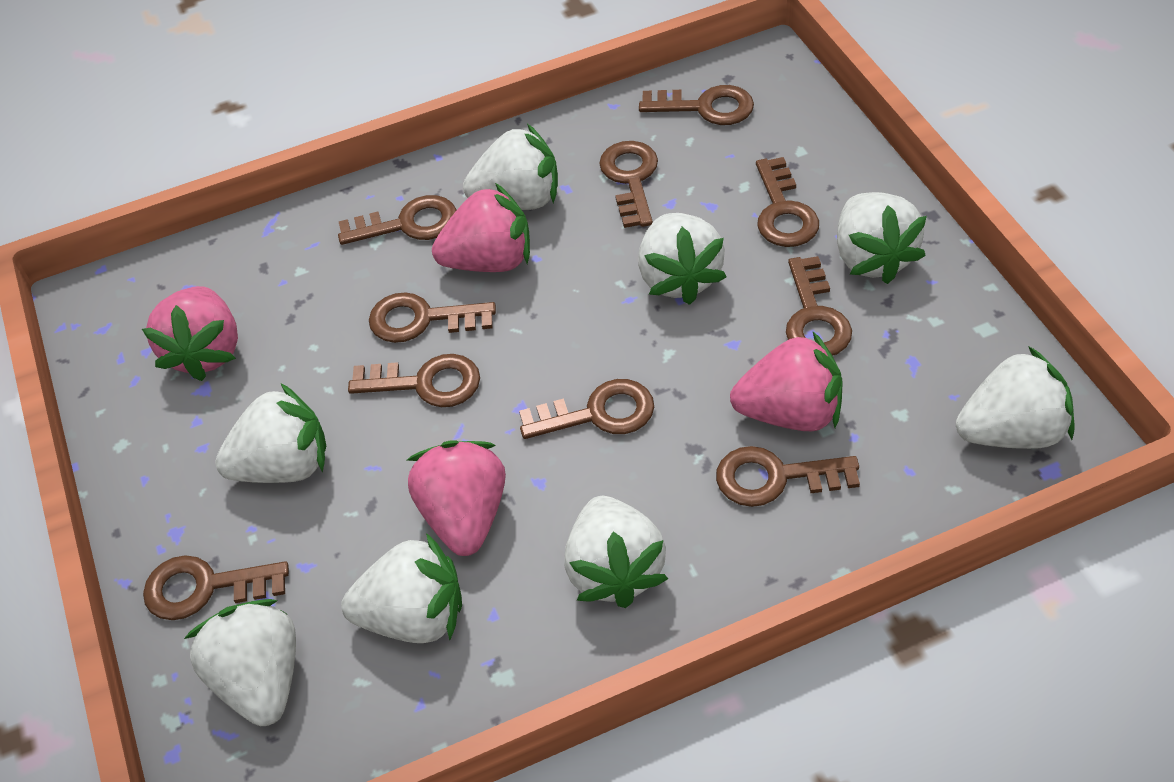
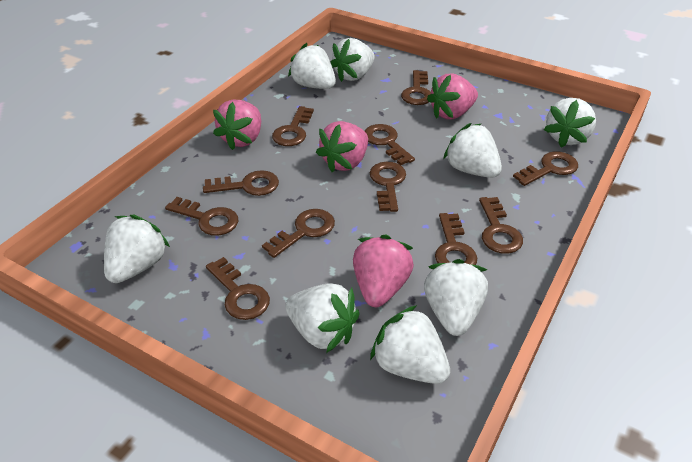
brown key: 10 -> 11

